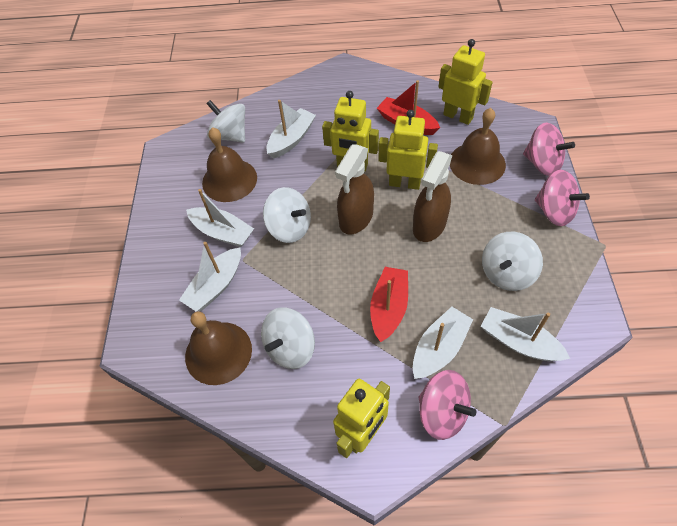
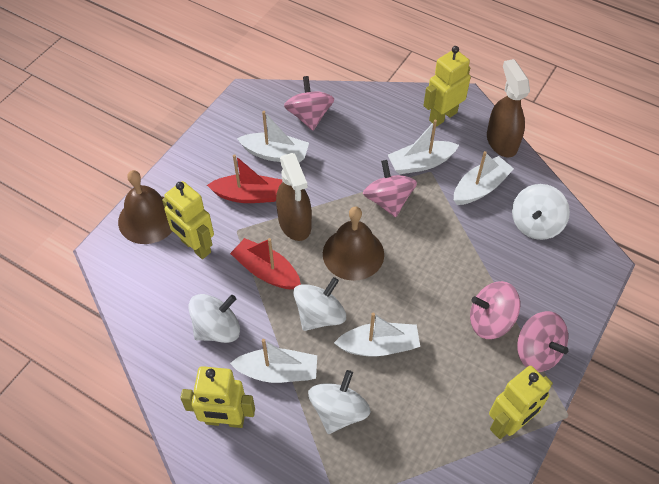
brown bell: 3 -> 2
pink spinning top: 3 -> 4

